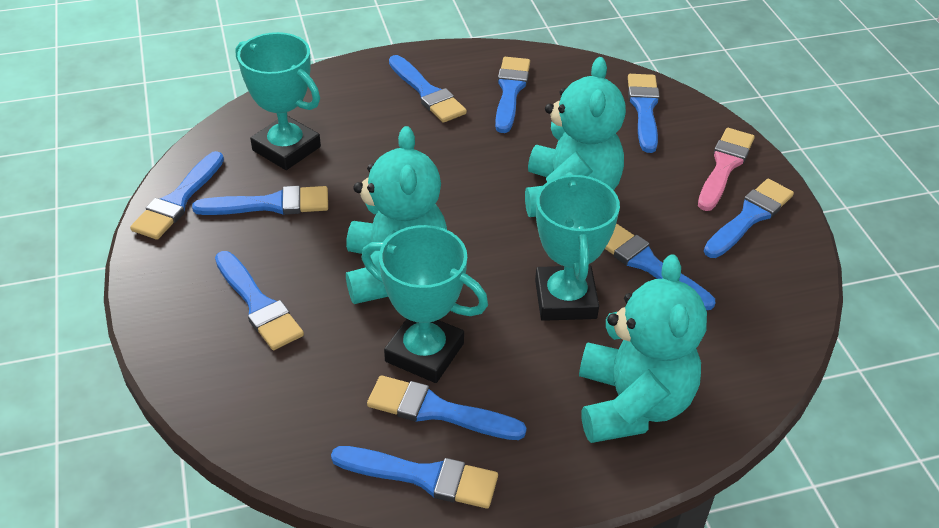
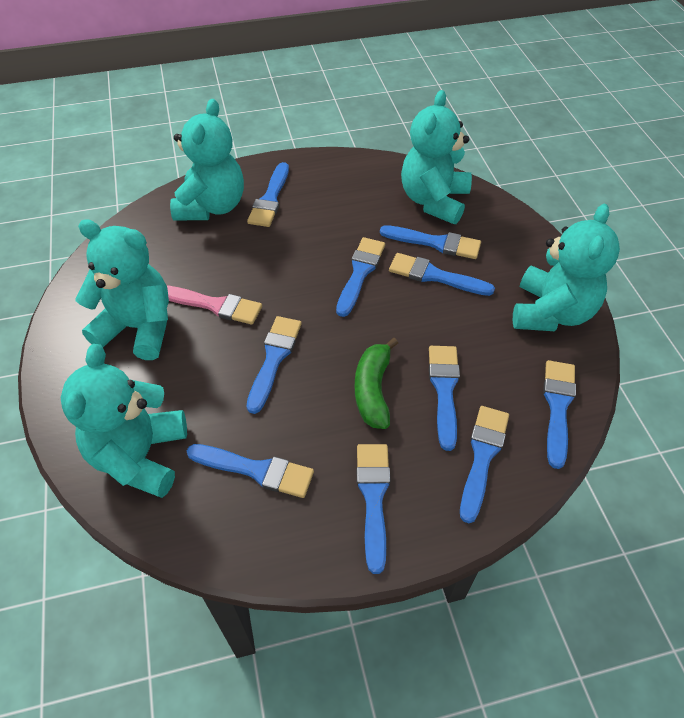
green banana: 0 -> 1
turquoise teddy bear: 3 -> 5
turquoise trophy: 3 -> 0

